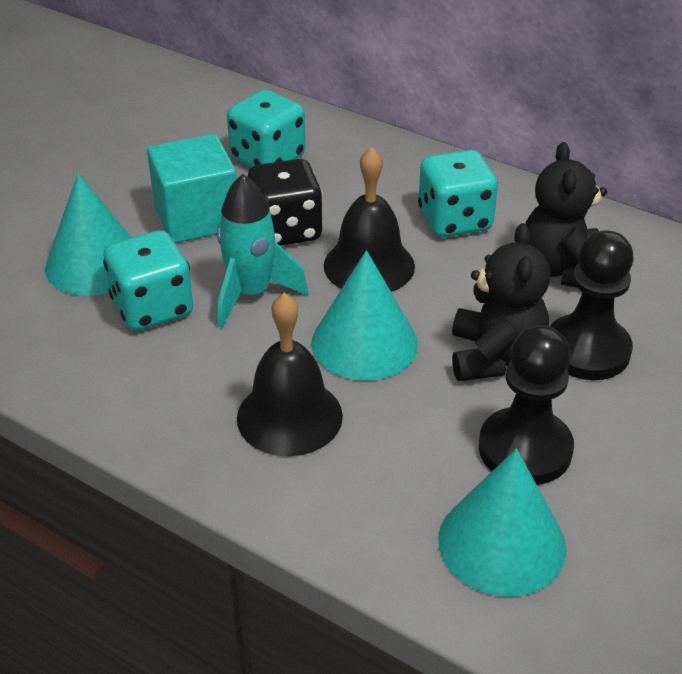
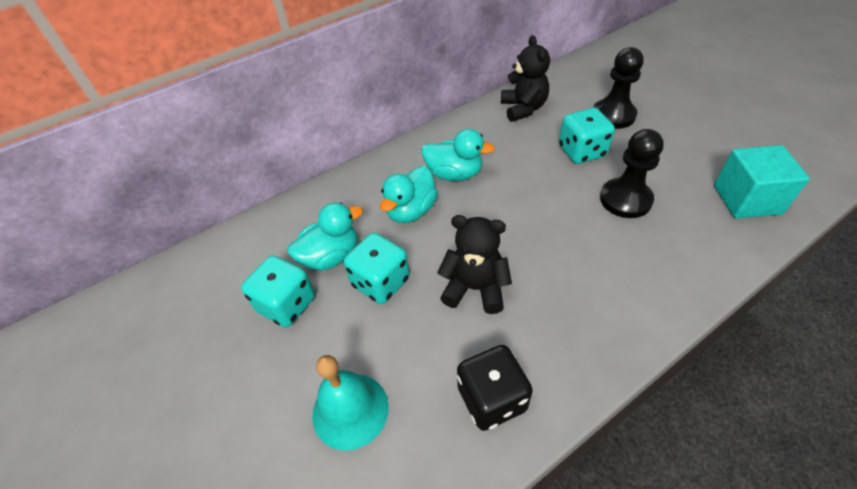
black bell: 2 -> 0
turquoise bell: 0 -> 1
turquoise cone: 3 -> 0
turquoise duck: 0 -> 3
turquoise rocket: 1 -> 0

